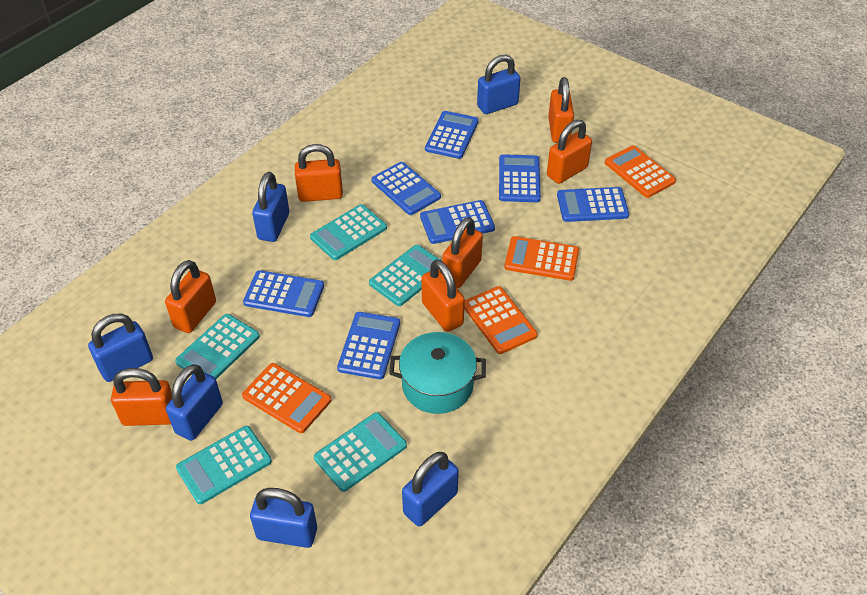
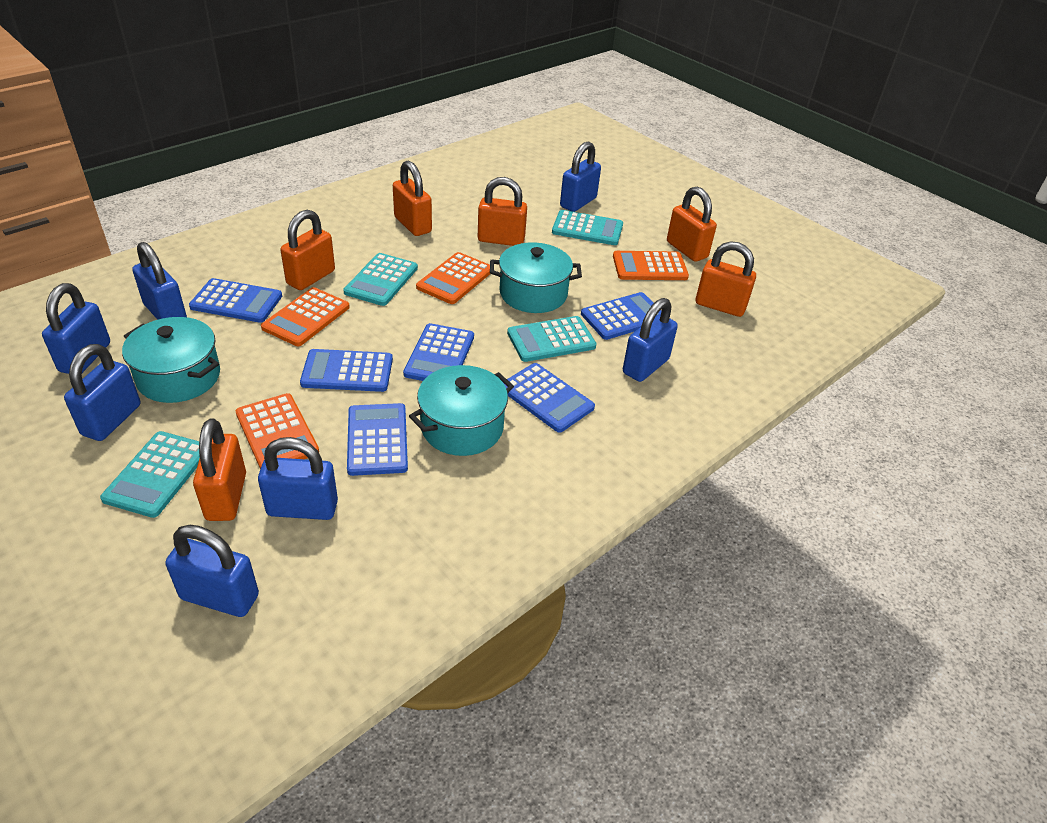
blue calculator: 7 -> 6
blue padlock: 6 -> 7
orange padlock: 7 -> 6
turquoise calculator: 5 -> 4
turquoise pot: 1 -> 3

